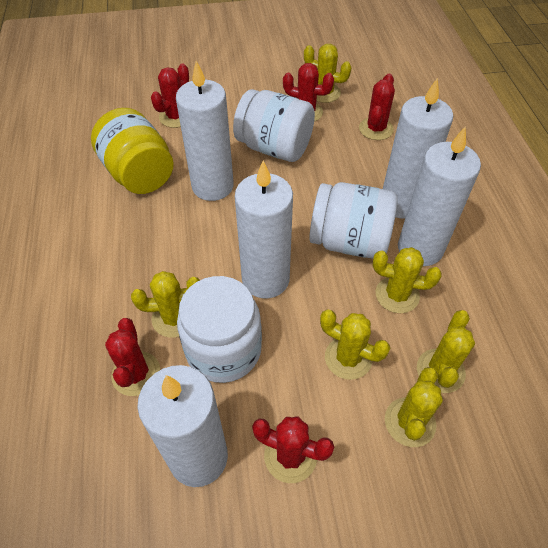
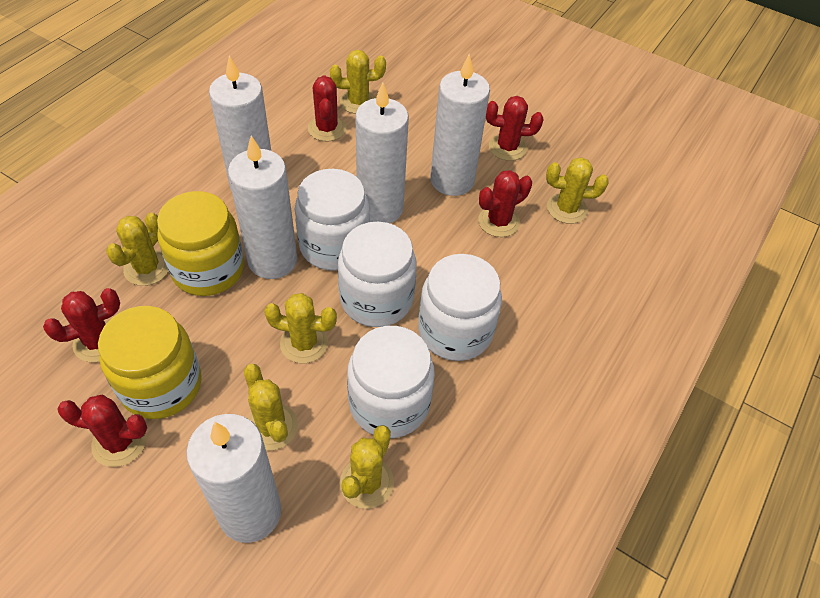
white jar: 3 -> 4
yellow jar: 1 -> 2

